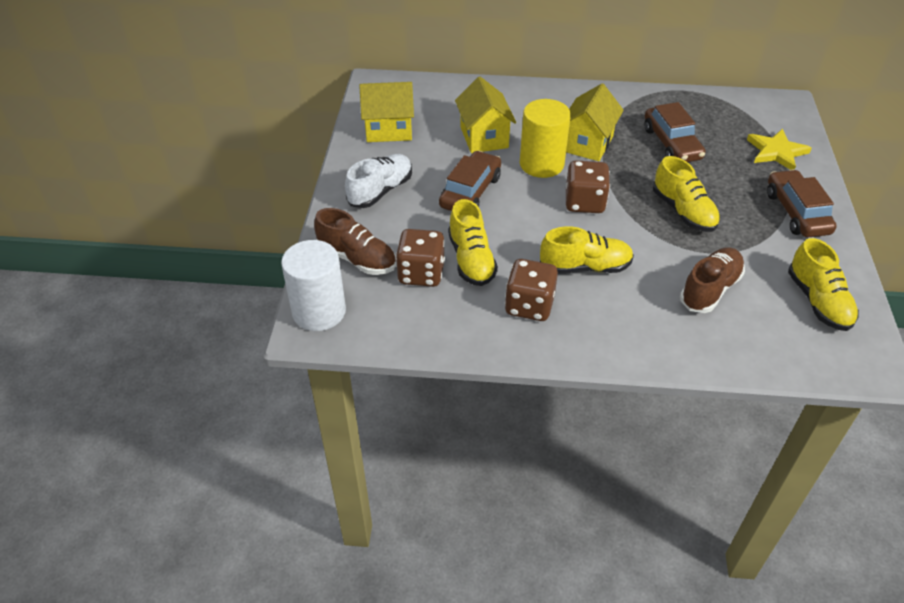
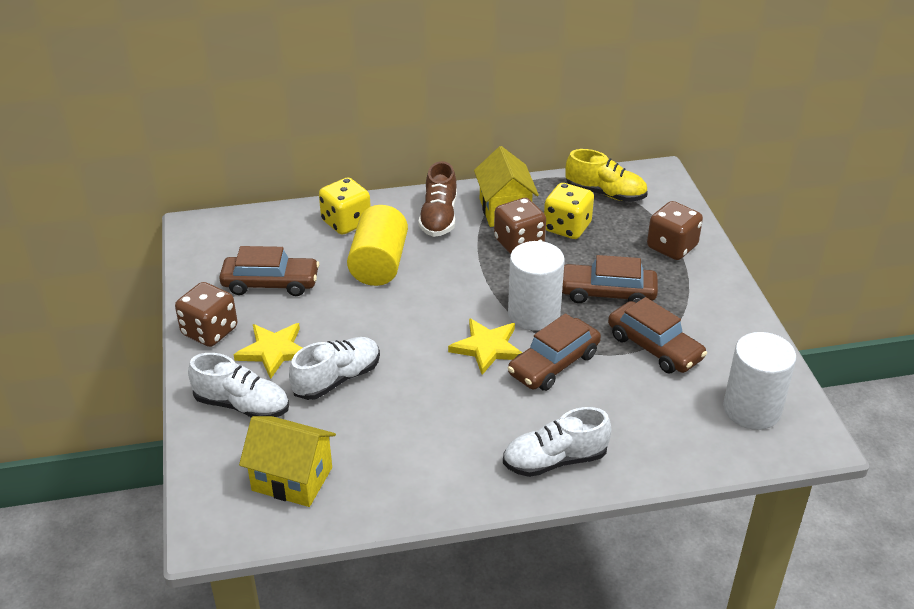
brown car: 3 -> 4
brown shoe: 2 -> 1
white cylinder: 1 -> 2
white shoe: 1 -> 3
yellow dice: 0 -> 2
yellow house: 3 -> 2
yellow shoe: 4 -> 1
yellow star: 1 -> 2

